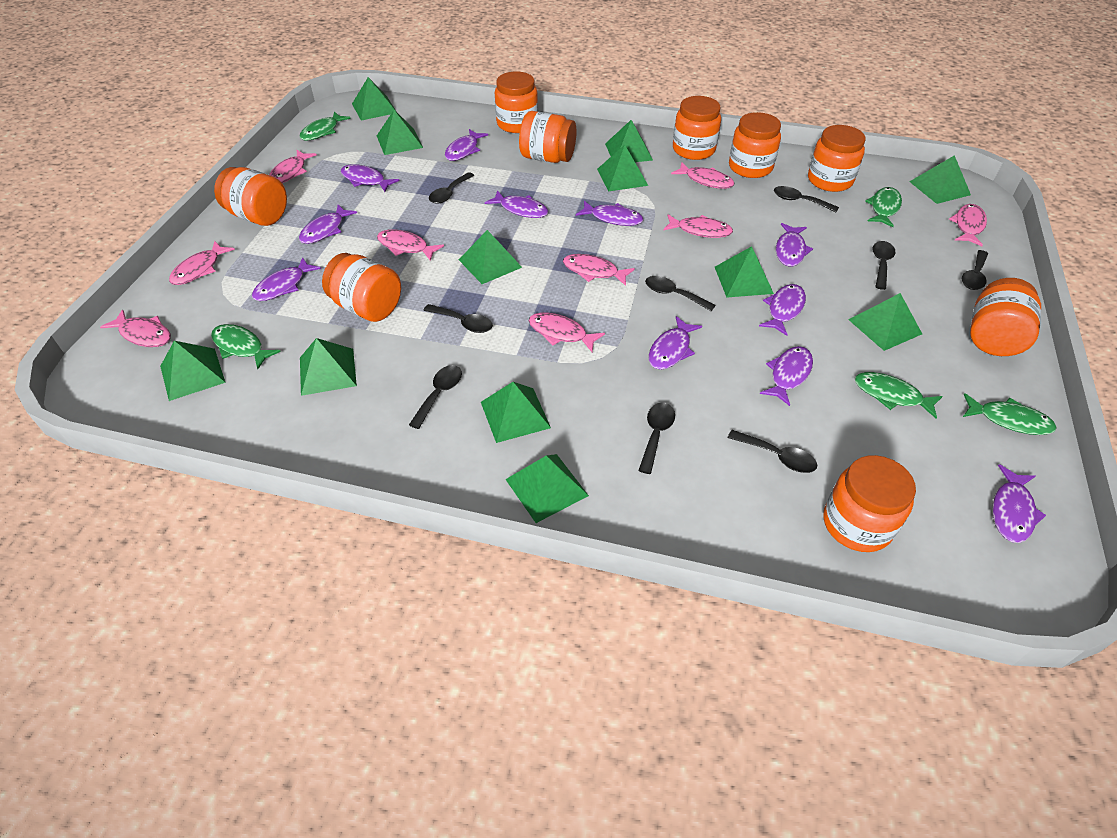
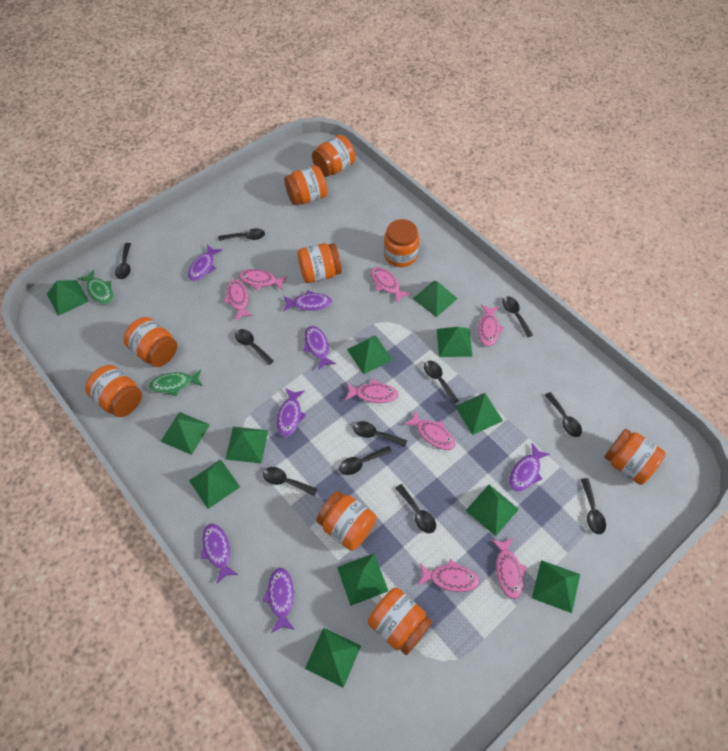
black spoon: 9 -> 11
green fish: 5 -> 2
pink fish: 9 -> 8
purple fish: 11 -> 7

